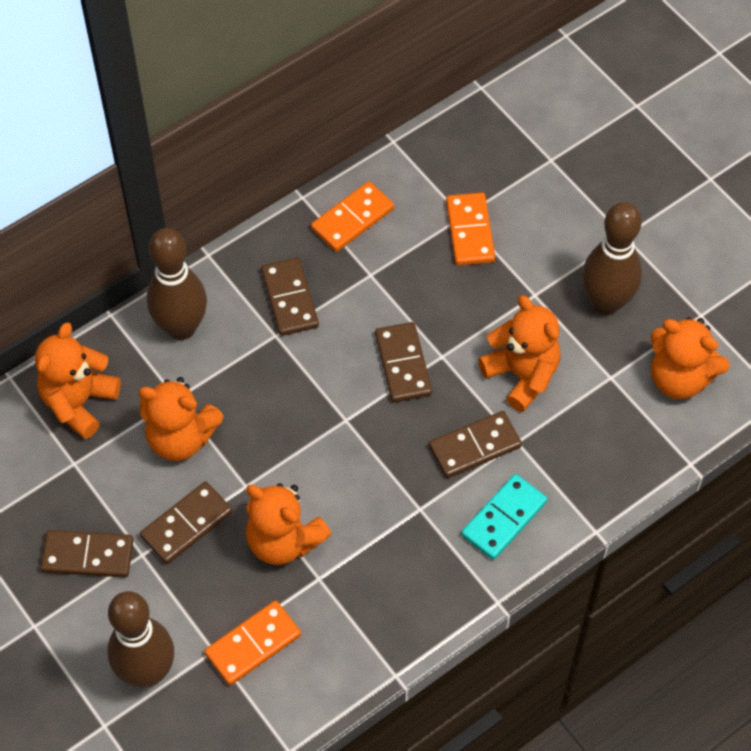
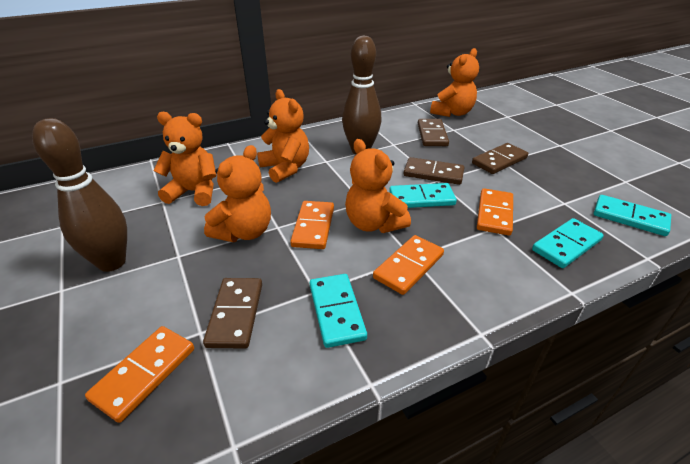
brown bowling pin: 3 -> 2
brown domino: 5 -> 4
orange domino: 3 -> 4
turquoise domino: 1 -> 4

